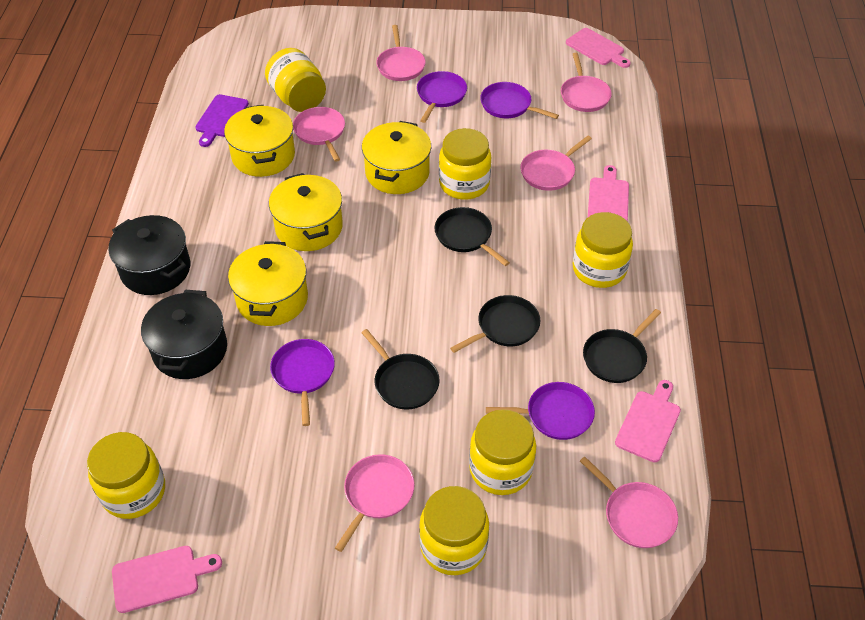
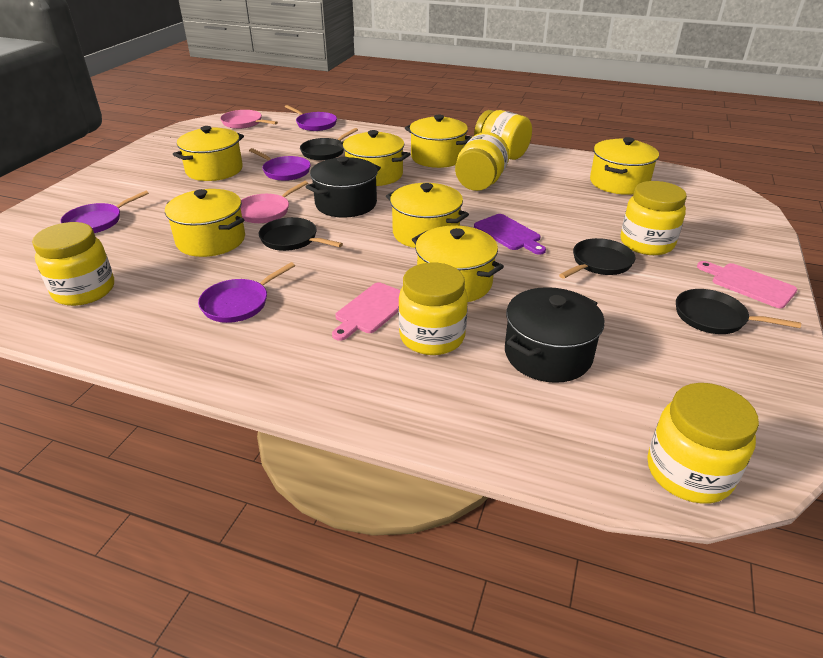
pink cutting board: 4 -> 2
pink pan: 6 -> 2
yellow pot: 4 -> 7

